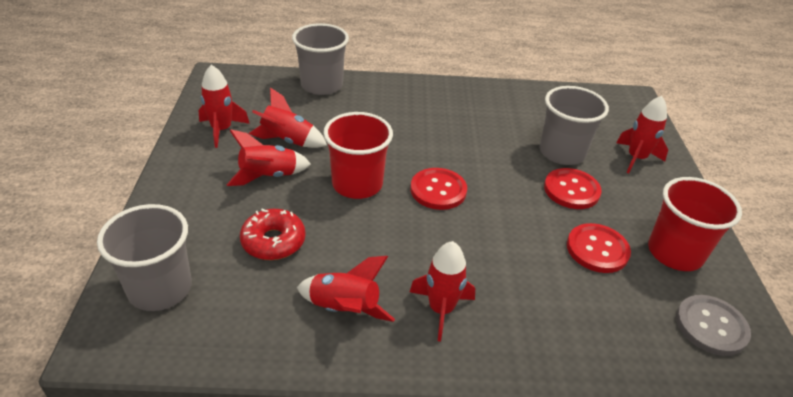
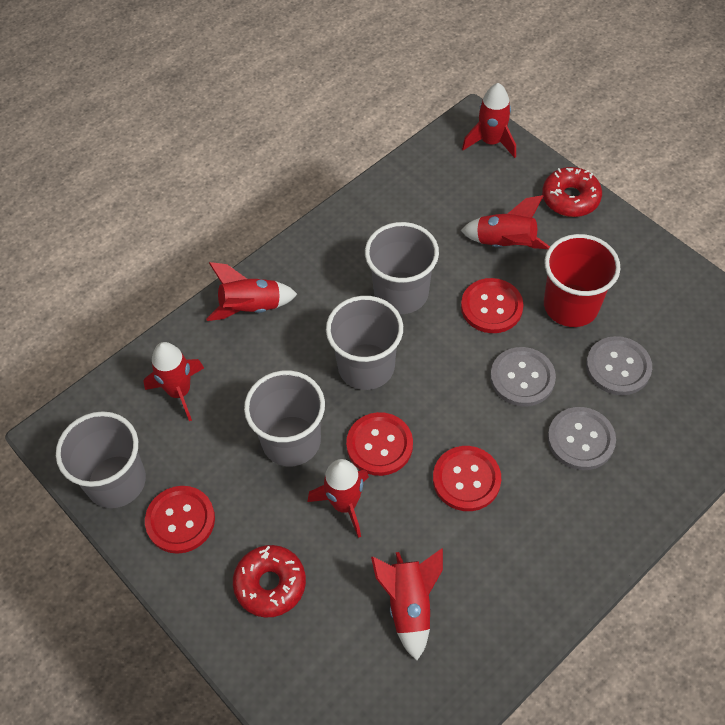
grey button: 1 -> 3
grey cup: 3 -> 4
red button: 3 -> 4
red cup: 2 -> 1
red donut: 1 -> 2

